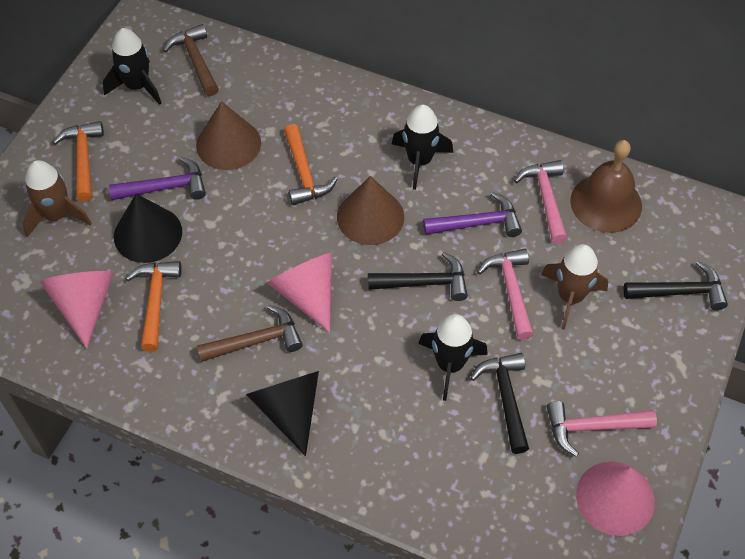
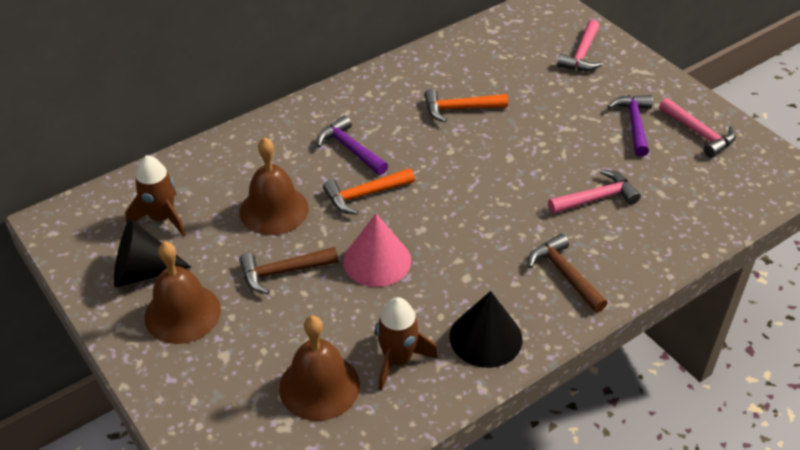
black hammer: 3 -> 0
black rocket: 3 -> 0
brown bell: 1 -> 3
brown cone: 2 -> 0
orange hammer: 3 -> 2
pink cone: 3 -> 1

